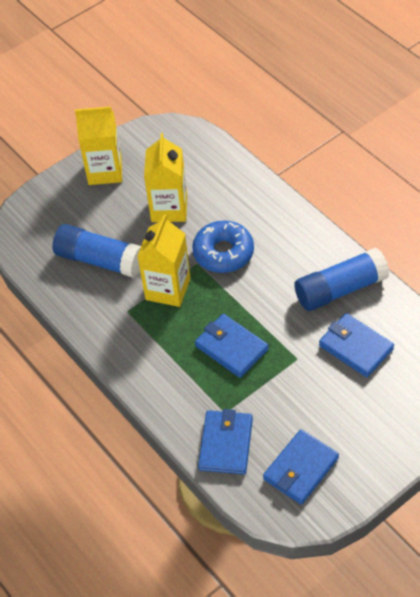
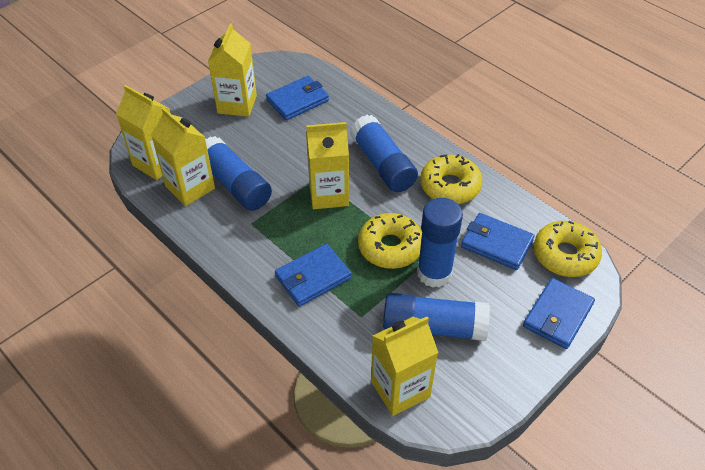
blue donut: 1 -> 0
blue glue stick: 2 -> 4
yellow carton: 3 -> 5
yellow donut: 0 -> 3

